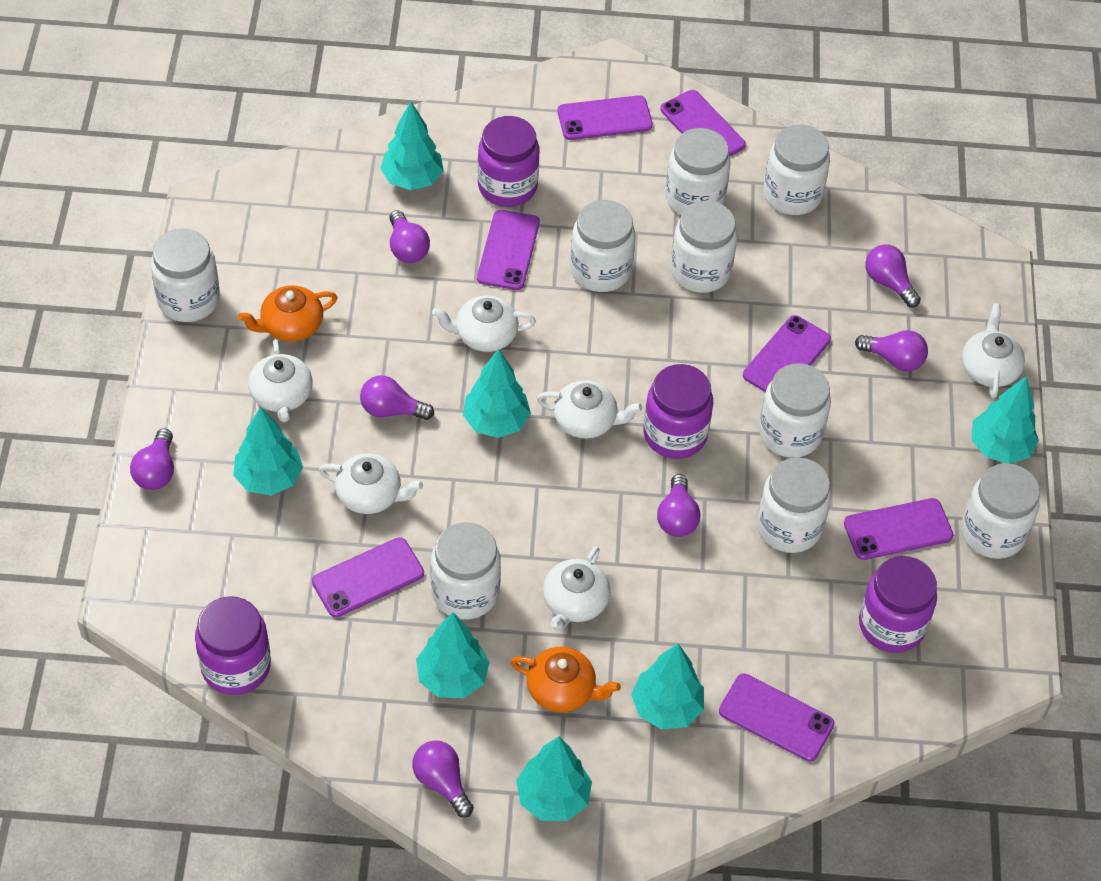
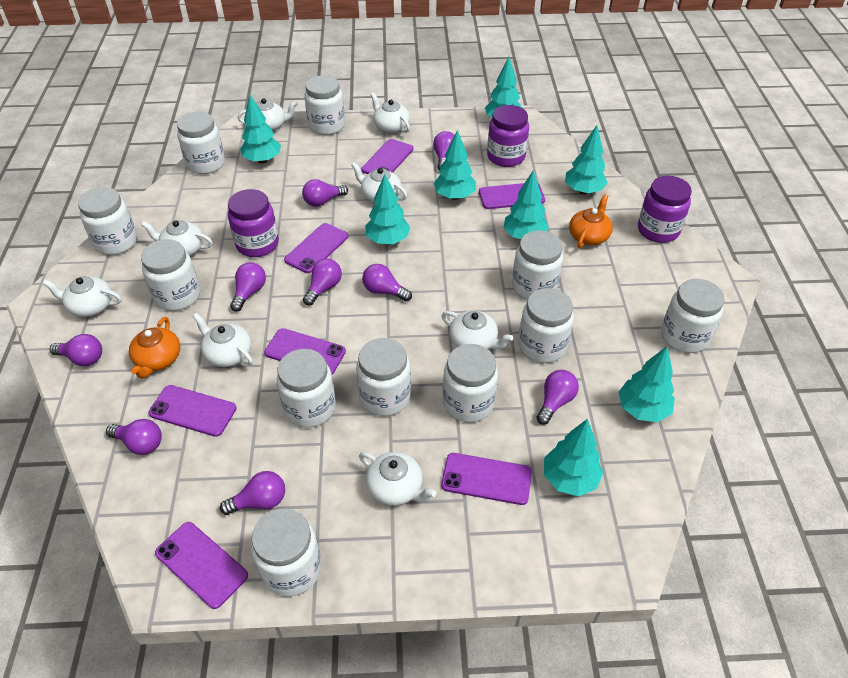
purple jar: 4 -> 3
purple light bulb: 7 -> 9
turquoise tree: 7 -> 8
white jar: 9 -> 11
white teapot: 6 -> 8

